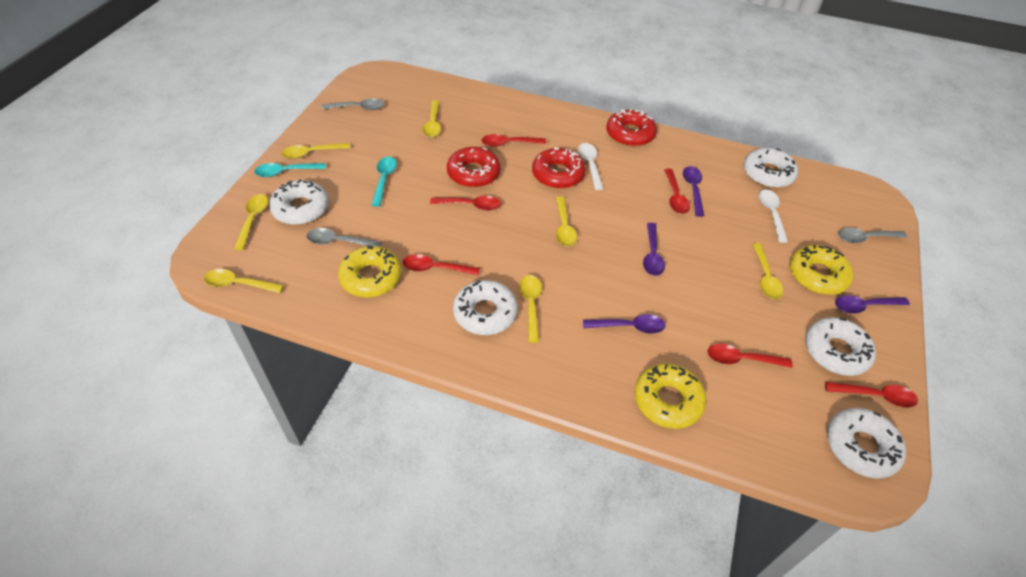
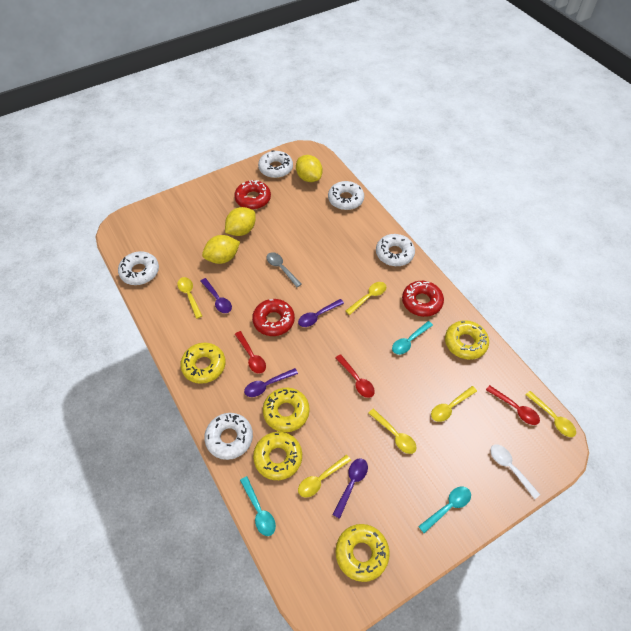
grey spoon: 3 -> 1
red spoon: 6 -> 3
turquoise spoon: 2 -> 3
white spoon: 2 -> 1
yellow donut: 3 -> 5
yellow lemon: 0 -> 3
yellow spoon: 7 -> 6

